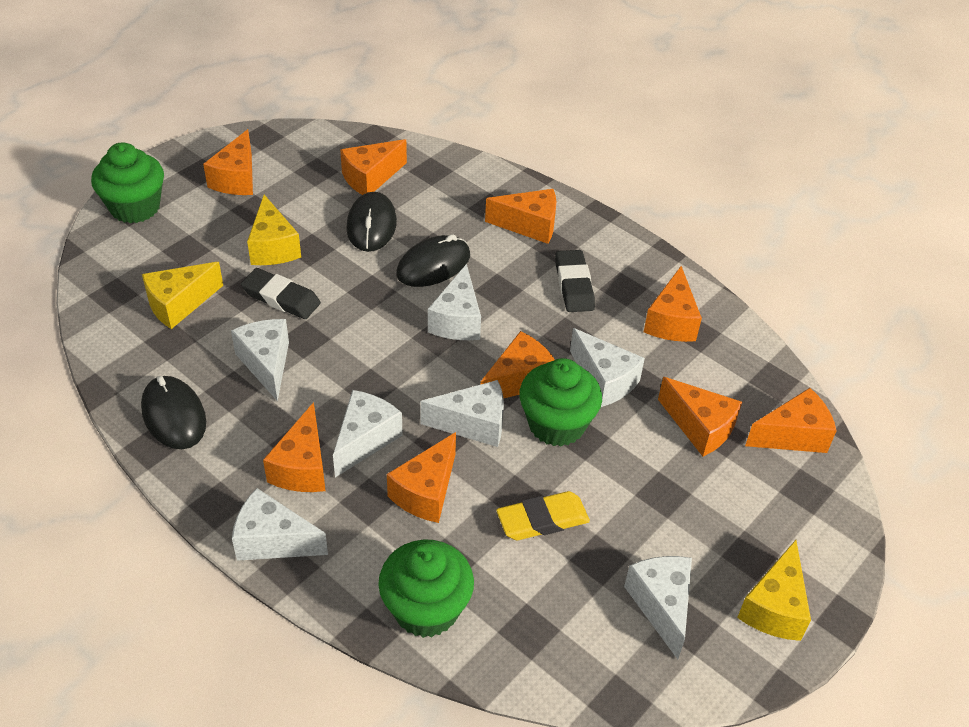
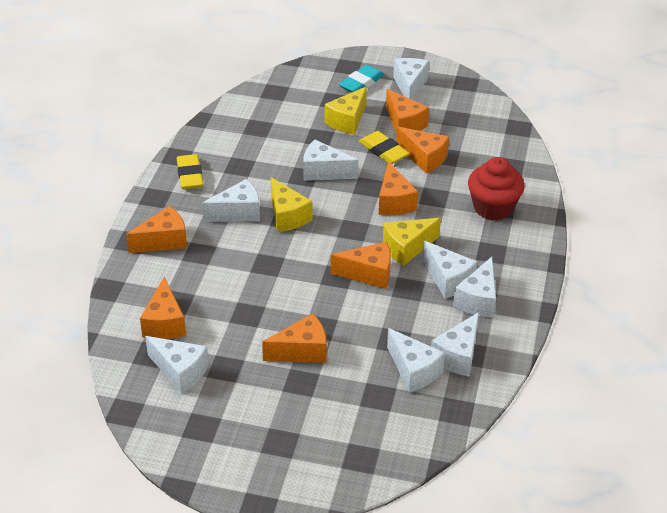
black eraser: 2 -> 0
black mouse: 3 -> 0
green cupcake: 3 -> 0
orange cheese: 9 -> 7
red cupcake: 0 -> 1
turquoise eraser: 0 -> 1
white cheese: 7 -> 8
yellow eraser: 1 -> 2

